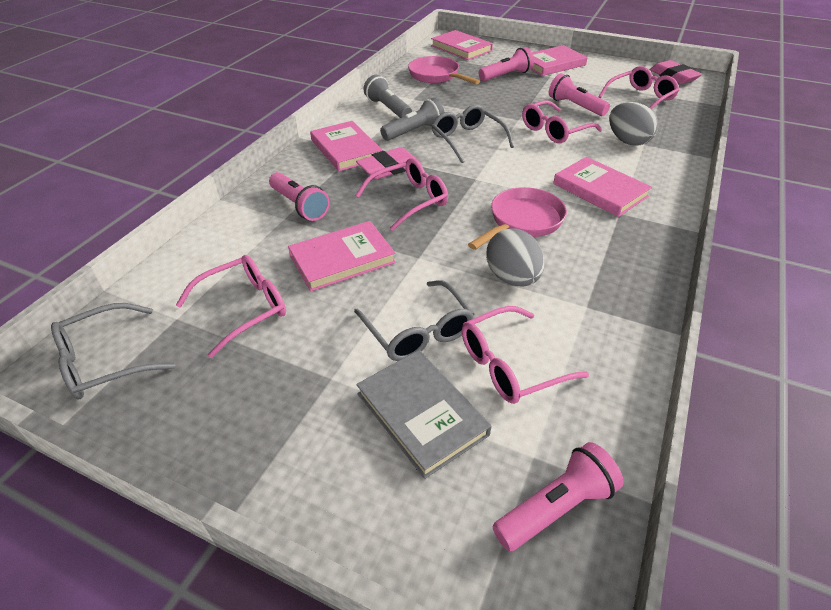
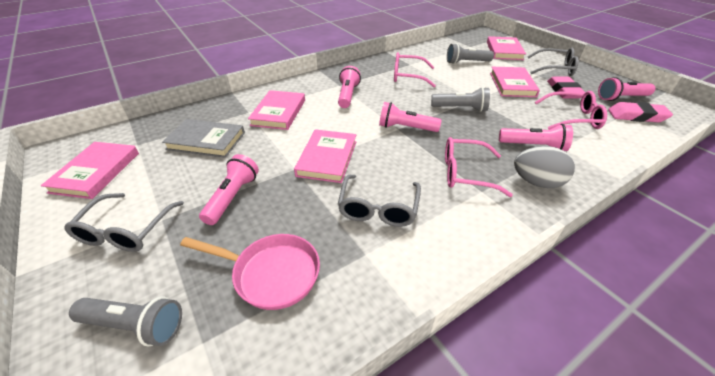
grey egg: 2 -> 1
grey flashlight: 2 -> 3
pink flashlight: 4 -> 5
pink glasses: 5 -> 3
pink pan: 2 -> 1

